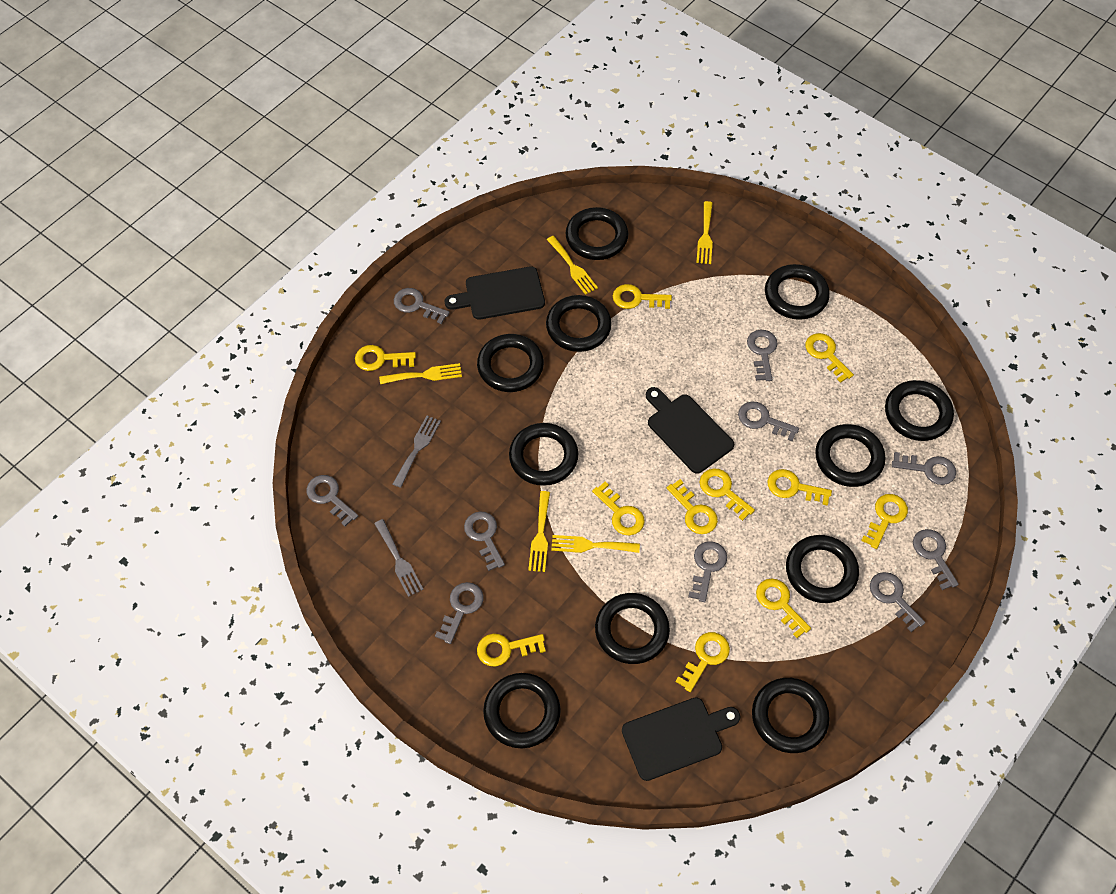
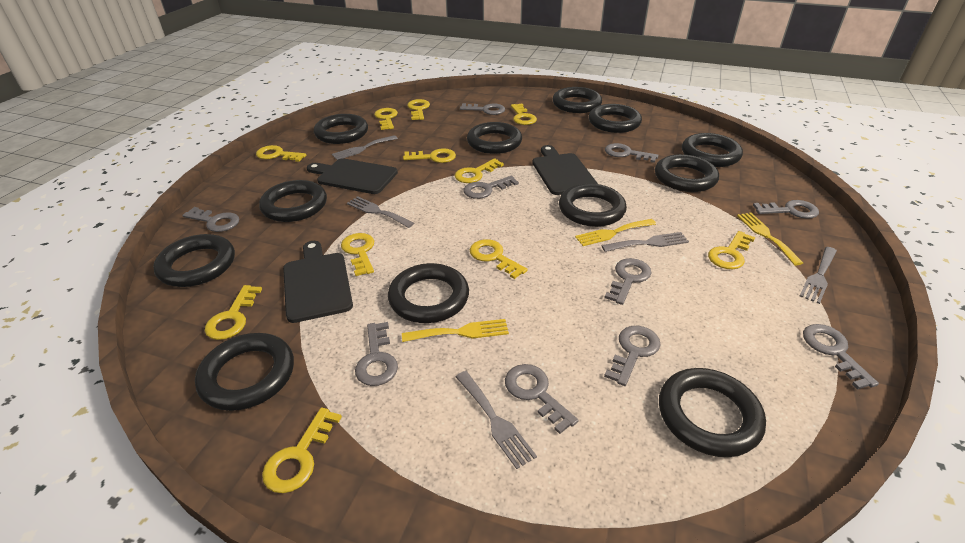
black ring: 11 -> 12
grey fork: 2 -> 5
yellow fork: 5 -> 3

